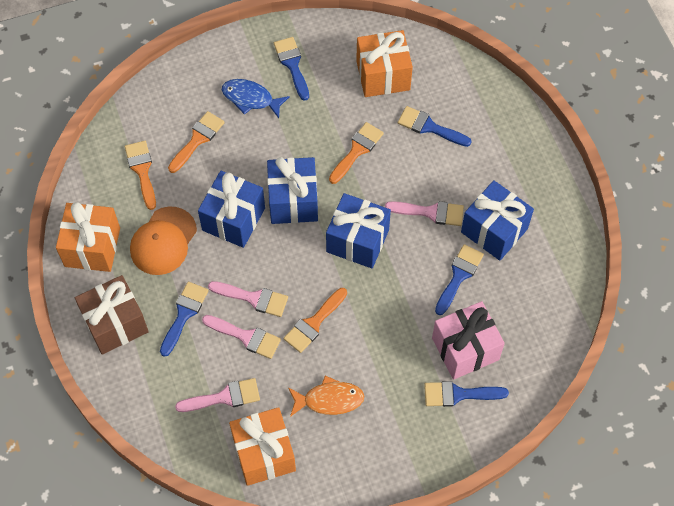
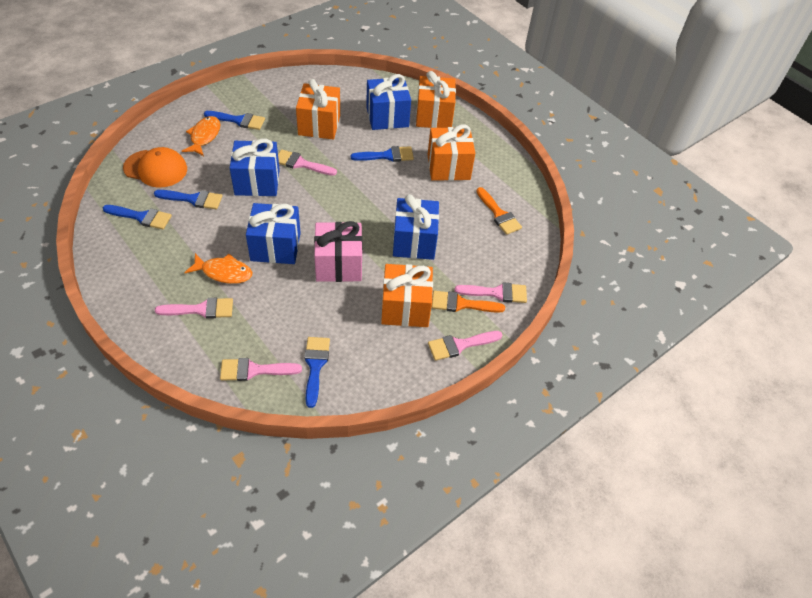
blue fish: 1 -> 0
brown gift: 1 -> 0
orange brush: 4 -> 2
orange fish: 1 -> 2
orange gift: 3 -> 4
pink brush: 4 -> 5

